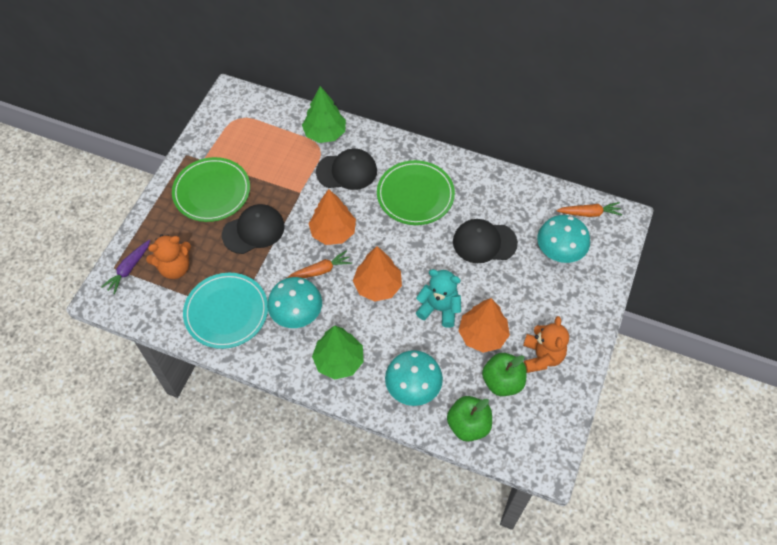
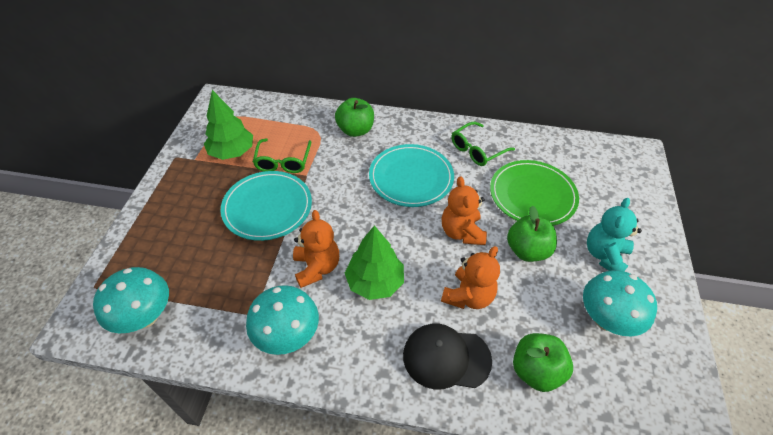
black cap: 3 -> 1
green apple: 2 -> 3
green glasses: 0 -> 2
green plate: 2 -> 1
orange carrot: 2 -> 0
orange teddy bear: 2 -> 3
orange tree: 3 -> 0
purple carrot: 1 -> 0
turquoise plate: 1 -> 2

